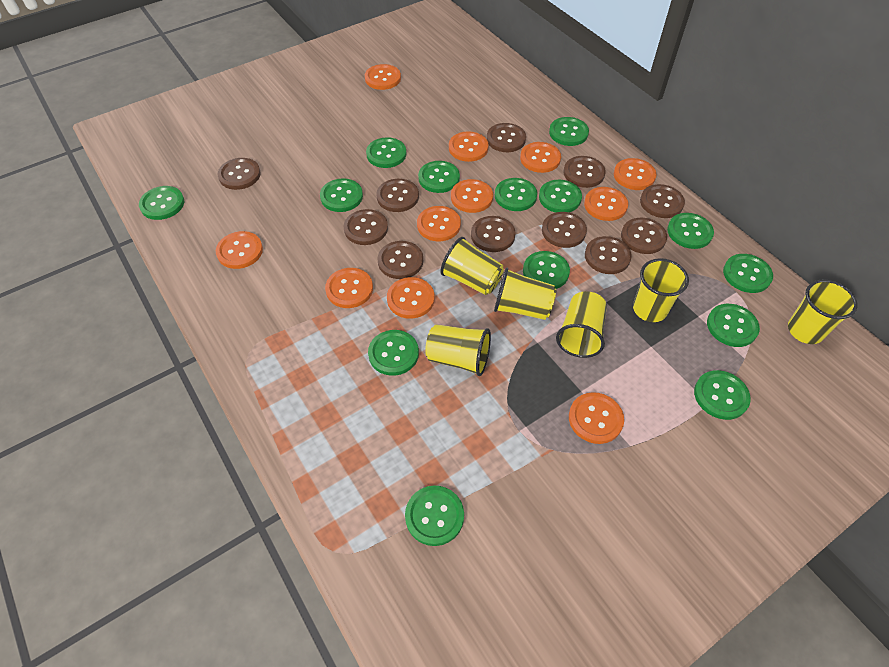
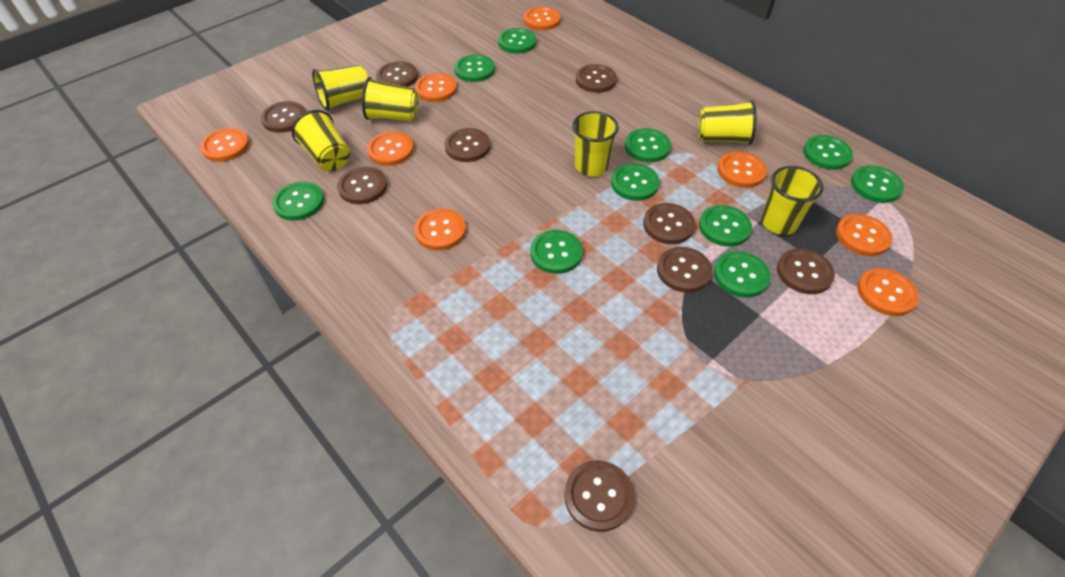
brown button: 11 -> 9
green button: 14 -> 10
orange button: 11 -> 8

